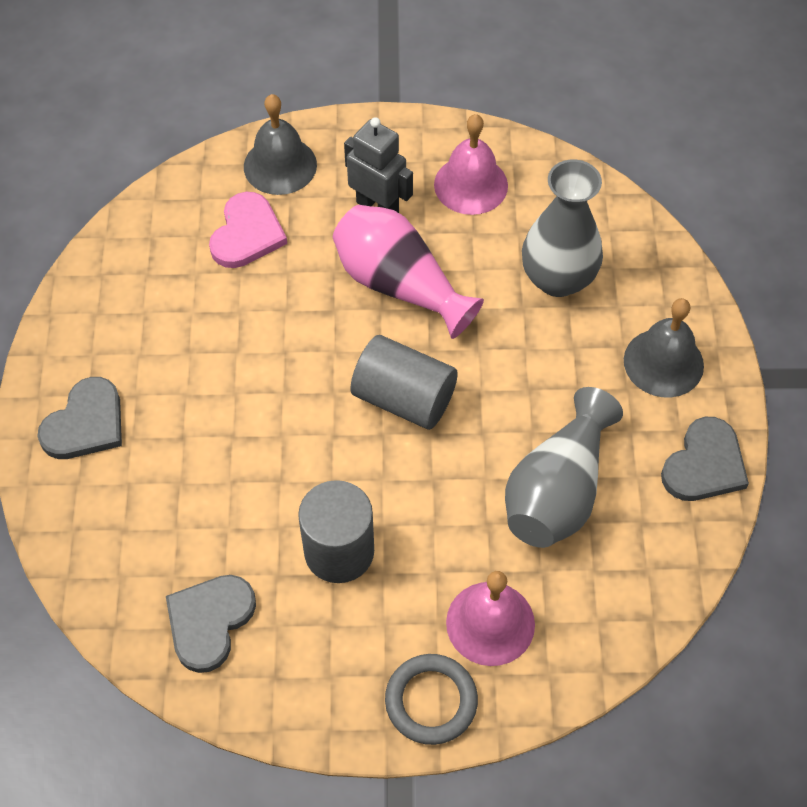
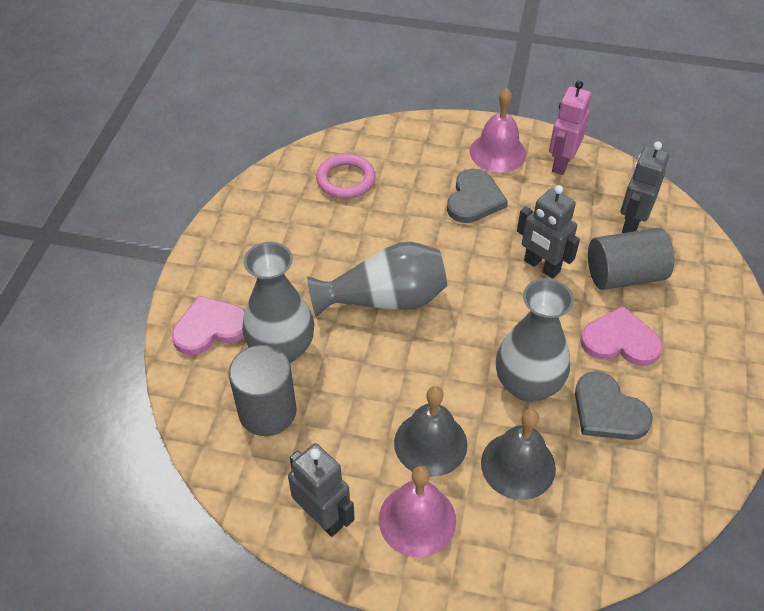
grey heart: 3 -> 2
grey ring: 1 -> 0
grey robot: 1 -> 3
grey vase: 2 -> 3
pink heart: 1 -> 2
pink ring: 0 -> 1
pink robot: 0 -> 1
pink vase: 1 -> 0

